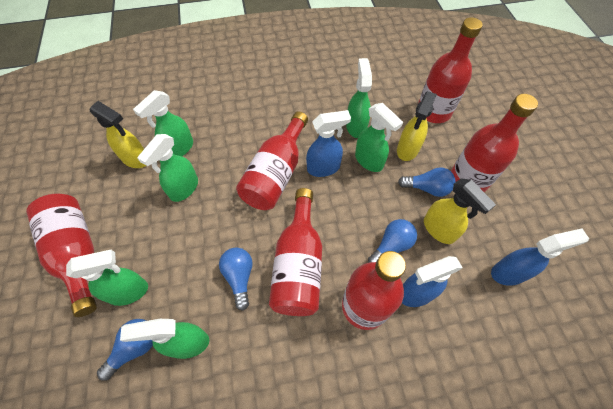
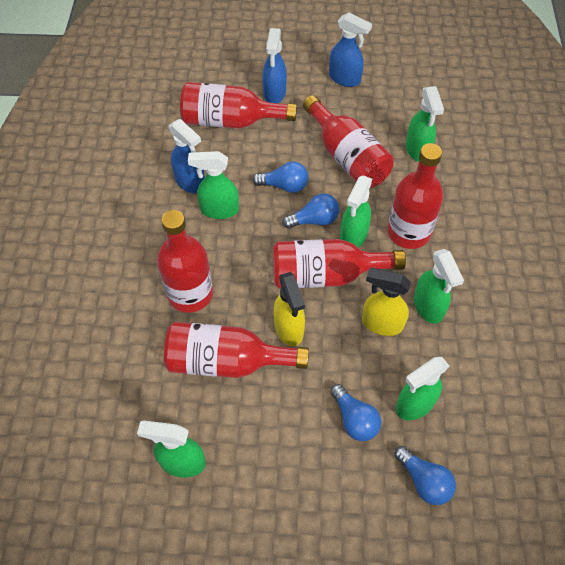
yellow spray bottle: 3 -> 2

